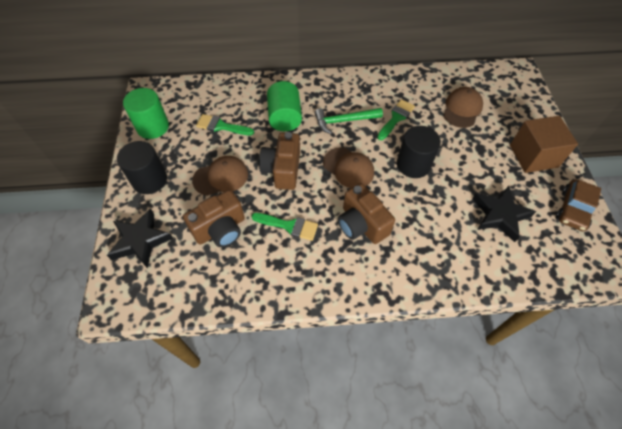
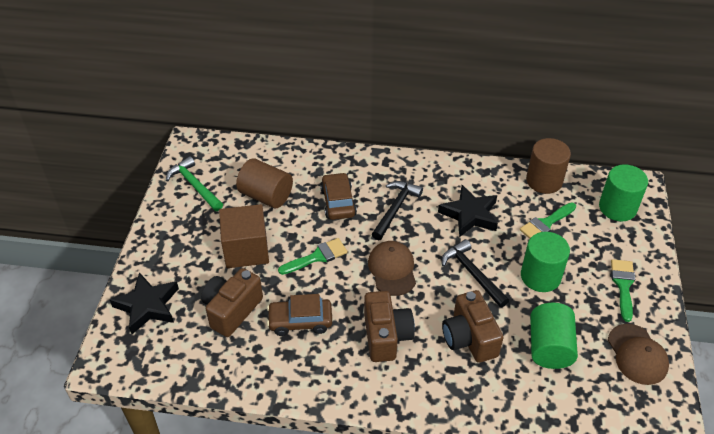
black cylinder: 2 -> 0
black hammer: 0 -> 2
brown cap: 3 -> 2
brown car: 1 -> 2
brown cylinder: 0 -> 2
green cylinder: 2 -> 3

